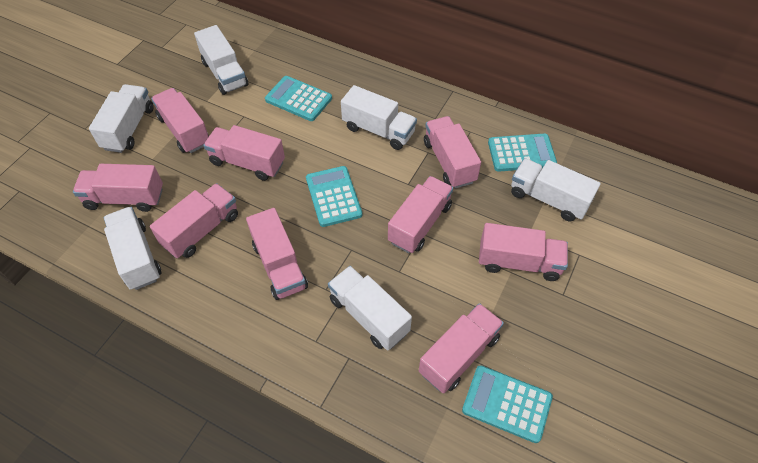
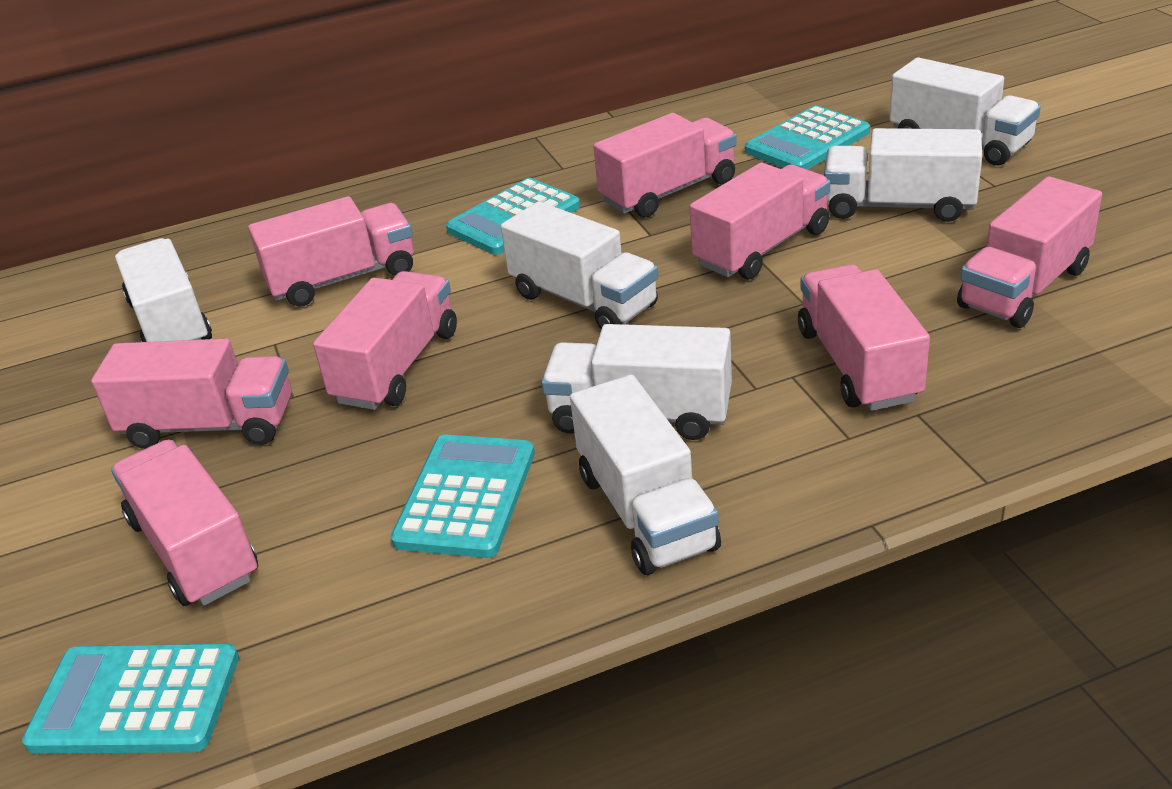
pink truck: 9 -> 8

